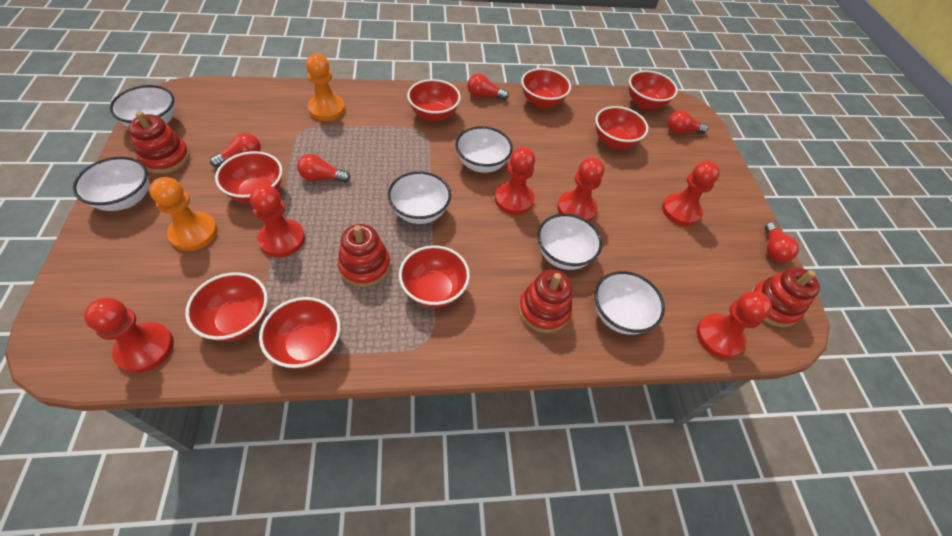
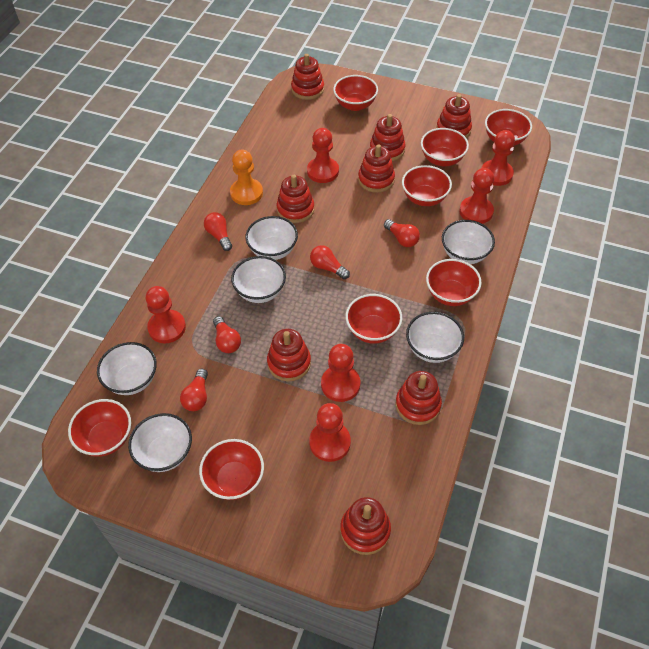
orange pawn: 2 -> 1
red stacking toy: 4 -> 8

